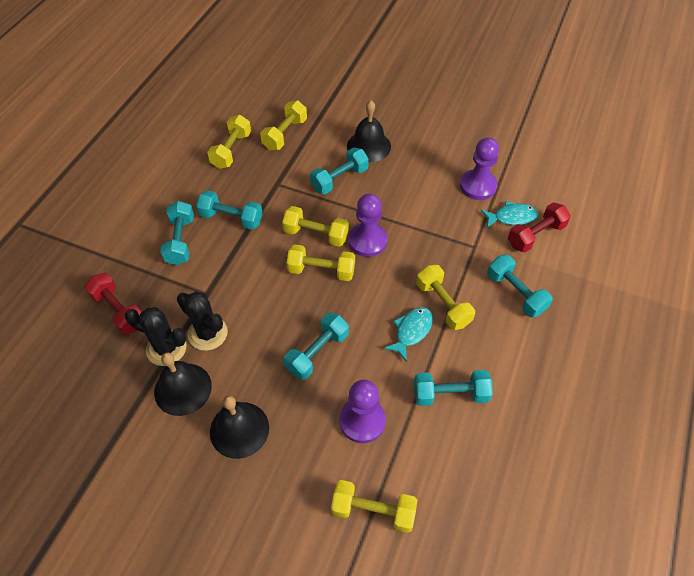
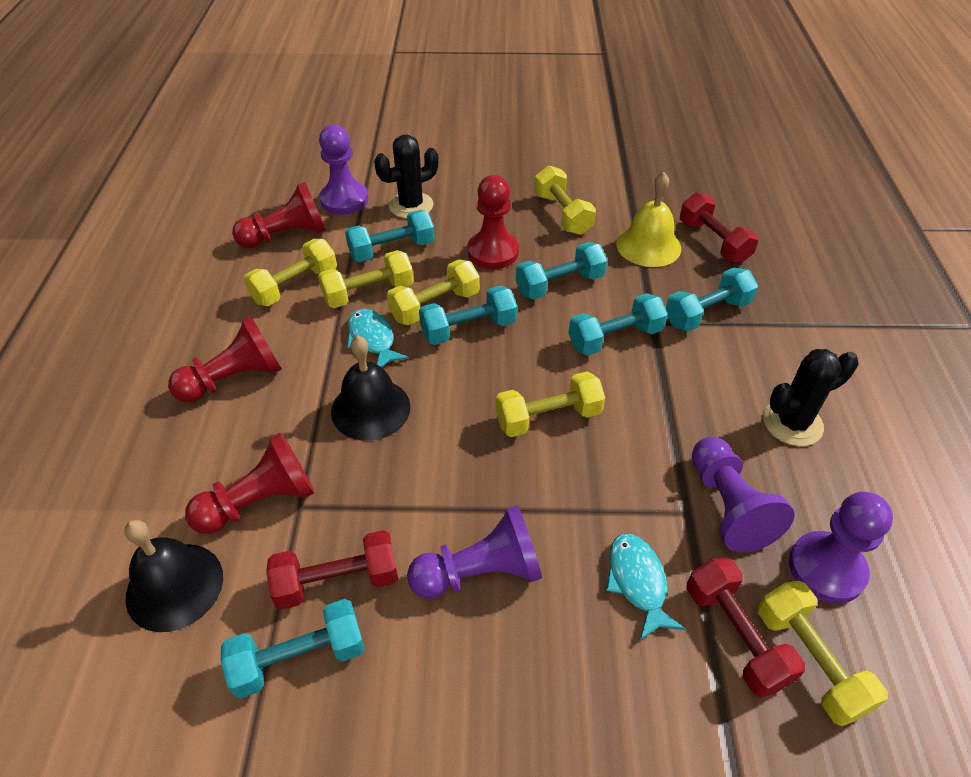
black bell: 3 -> 2
purple pawn: 3 -> 4
red dumbbell: 2 -> 3
red pawn: 0 -> 4
yellow bell: 0 -> 1

